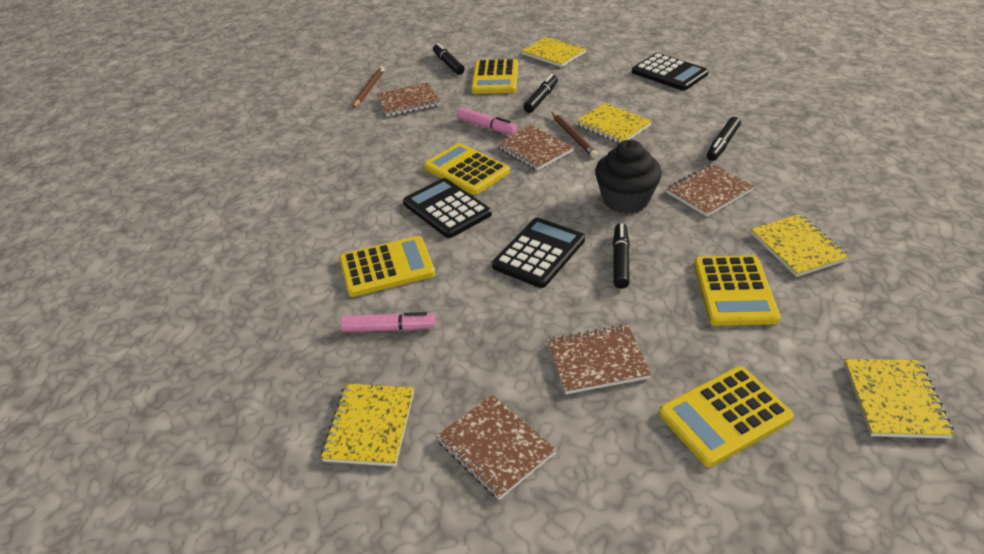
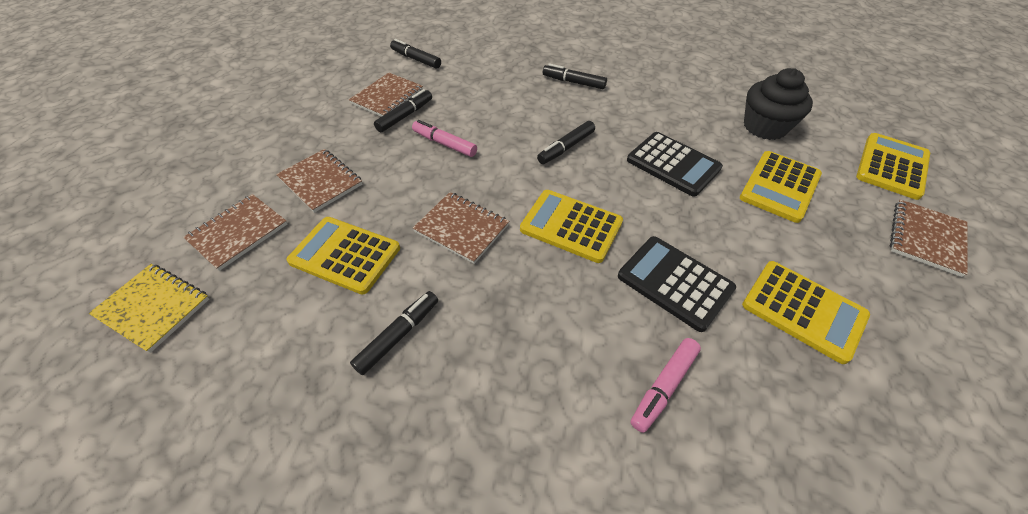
black calculator: 3 -> 2
black marker: 4 -> 5
brown pencil: 2 -> 0
yellow notebook: 5 -> 1

